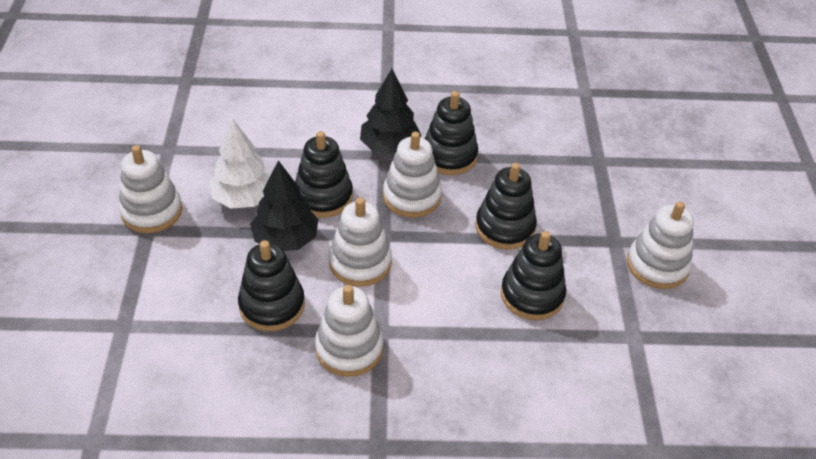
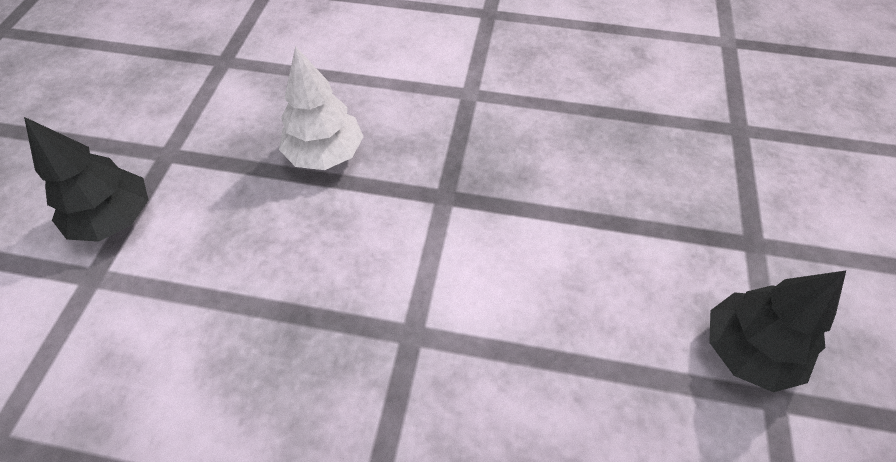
black stacking toy: 5 -> 0
white stacking toy: 5 -> 0

